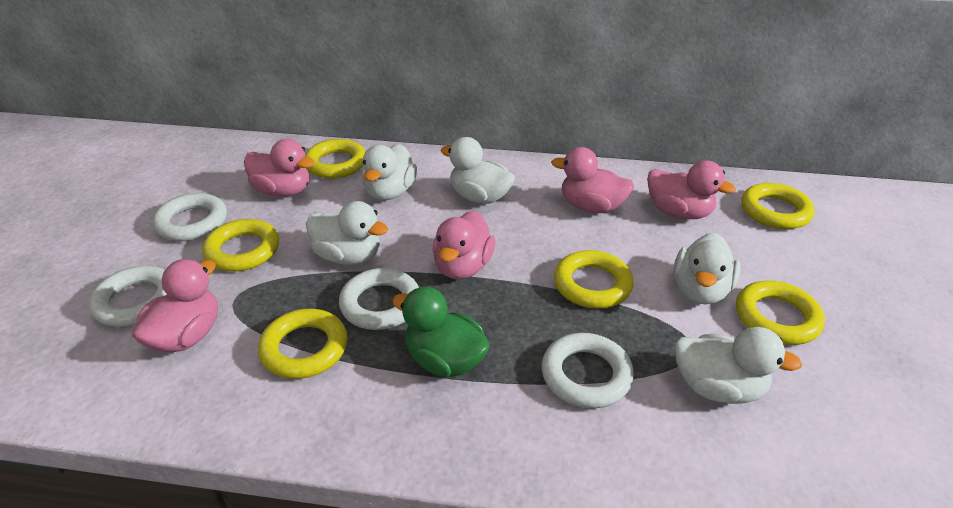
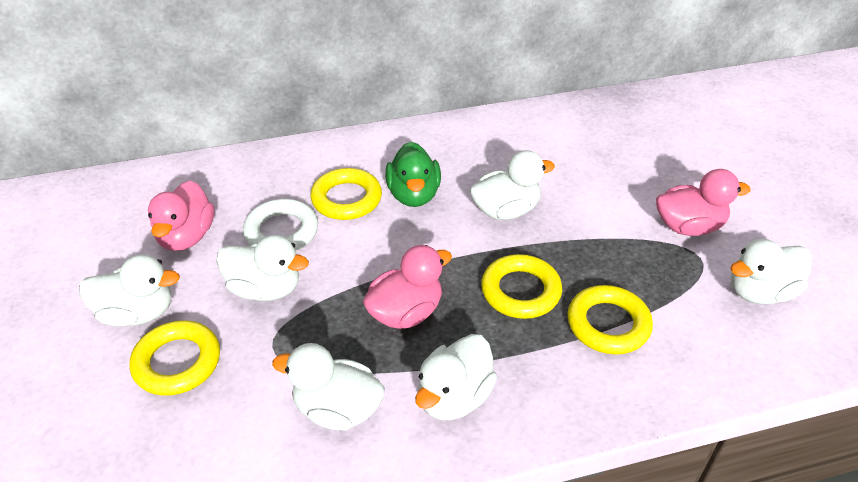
pink duck: 5 -> 3
white duck: 5 -> 6
white ring: 4 -> 1
yellow ring: 6 -> 4

